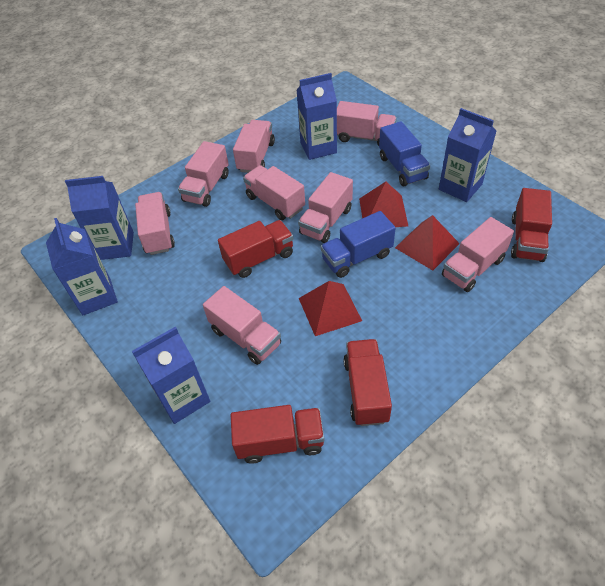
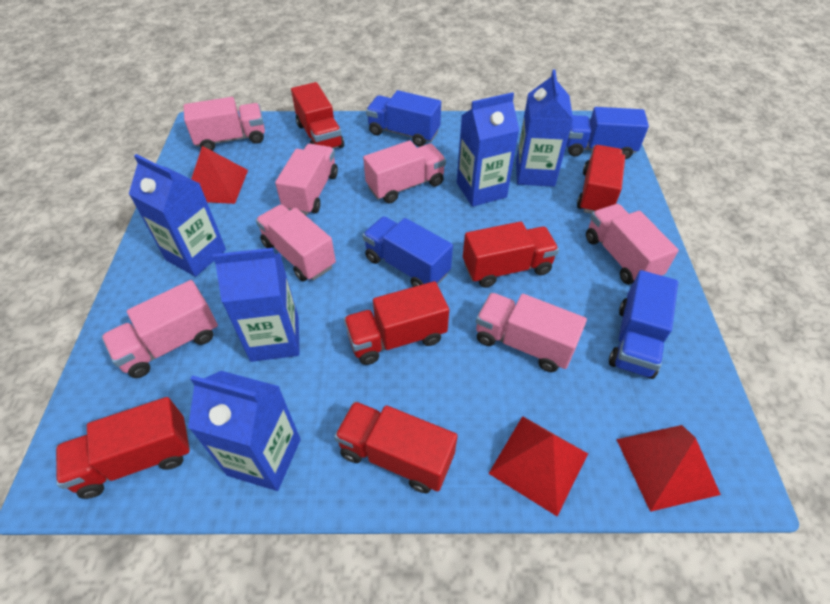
blue truck: 2 -> 4
pink truck: 8 -> 7
red truck: 4 -> 6

